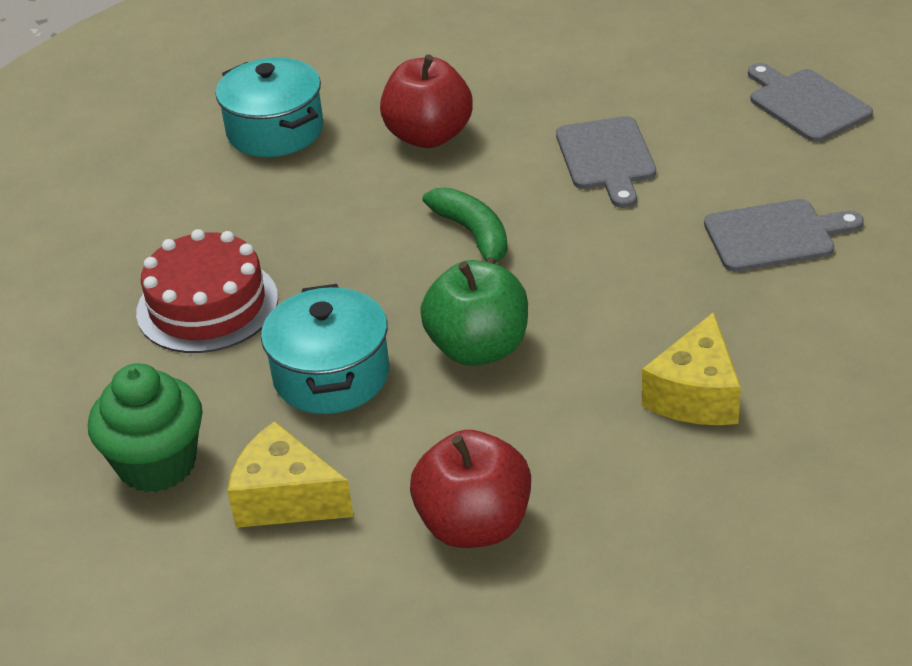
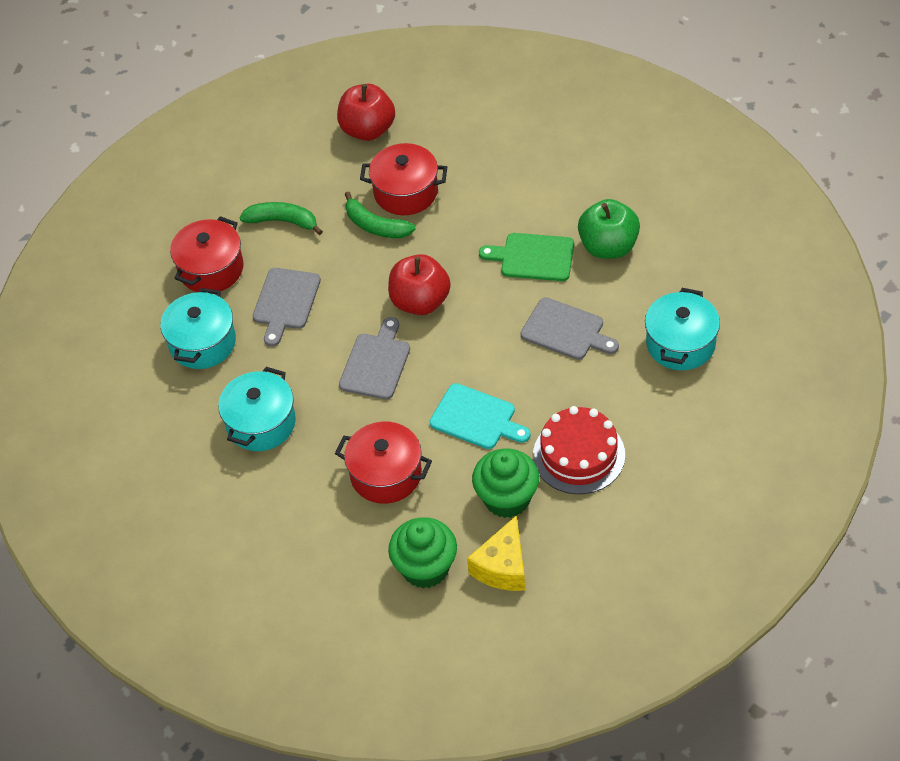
green banana: 1 -> 2
green cupcake: 1 -> 2
green cutting board: 0 -> 1
red pot: 0 -> 3
turquoise cutting board: 0 -> 1
turquoise pot: 2 -> 3
yellow cheese: 2 -> 1

